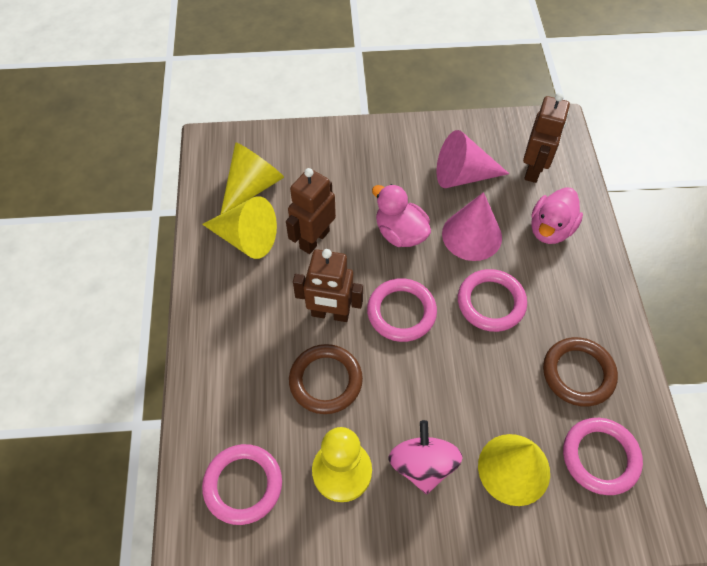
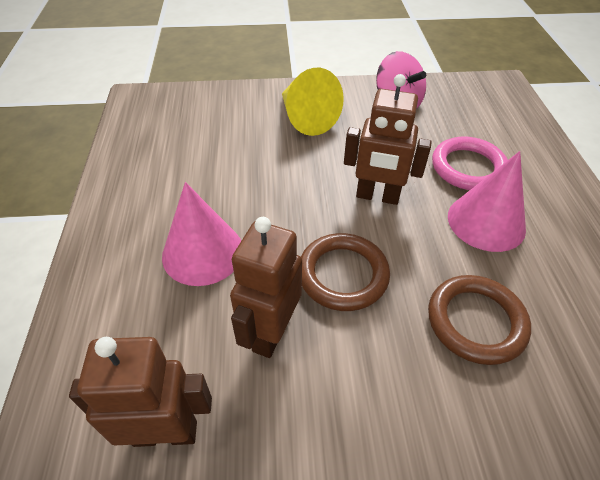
pink duck: 2 -> 0
pink ring: 4 -> 1
yellow cone: 3 -> 1
yellow pawn: 1 -> 0

